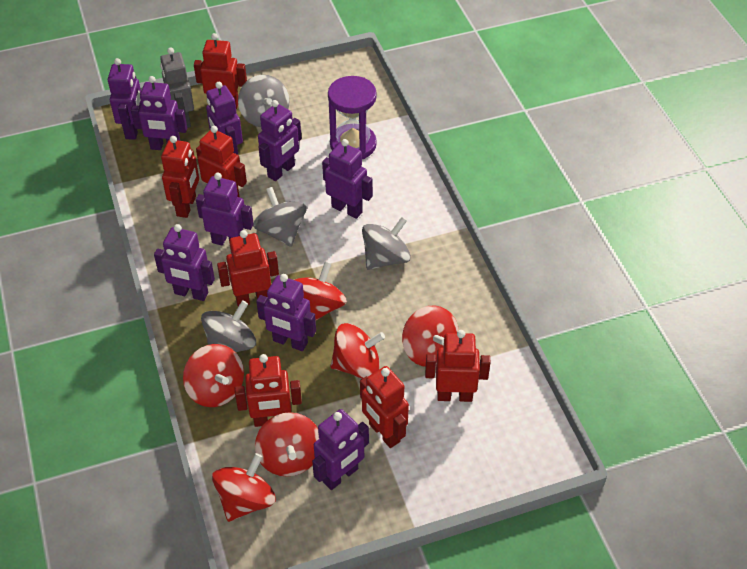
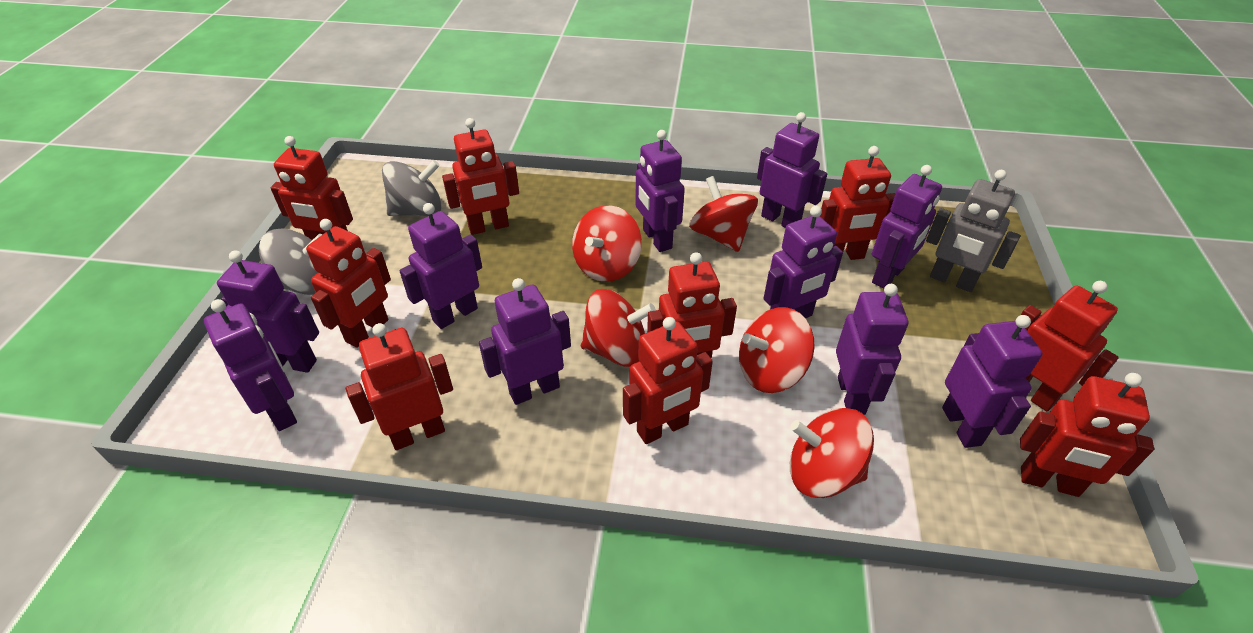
grey spinning top: 4 -> 2
purple hourglass: 1 -> 0
purple robot: 9 -> 10
red robot: 7 -> 9
red spinning top: 6 -> 5

